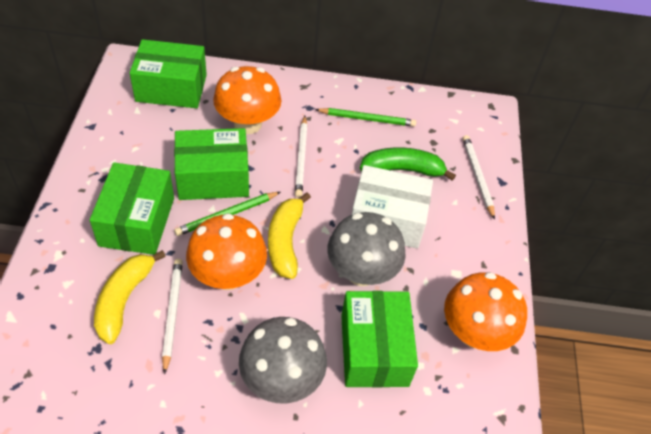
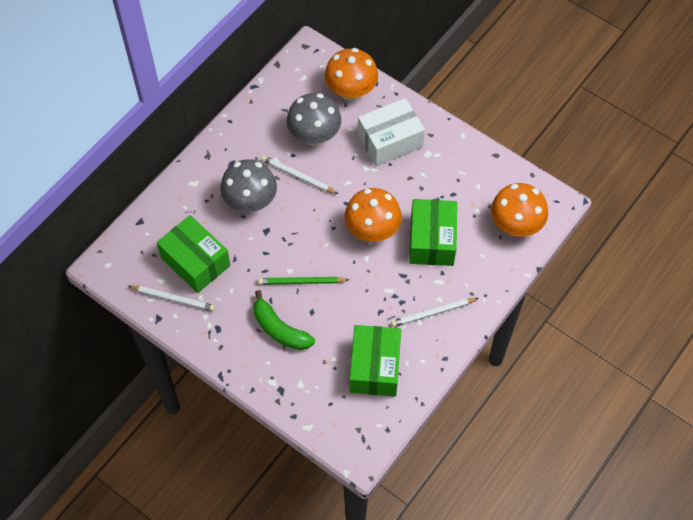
green box: 4 -> 3
green pencil: 2 -> 1
yellow banana: 2 -> 0

